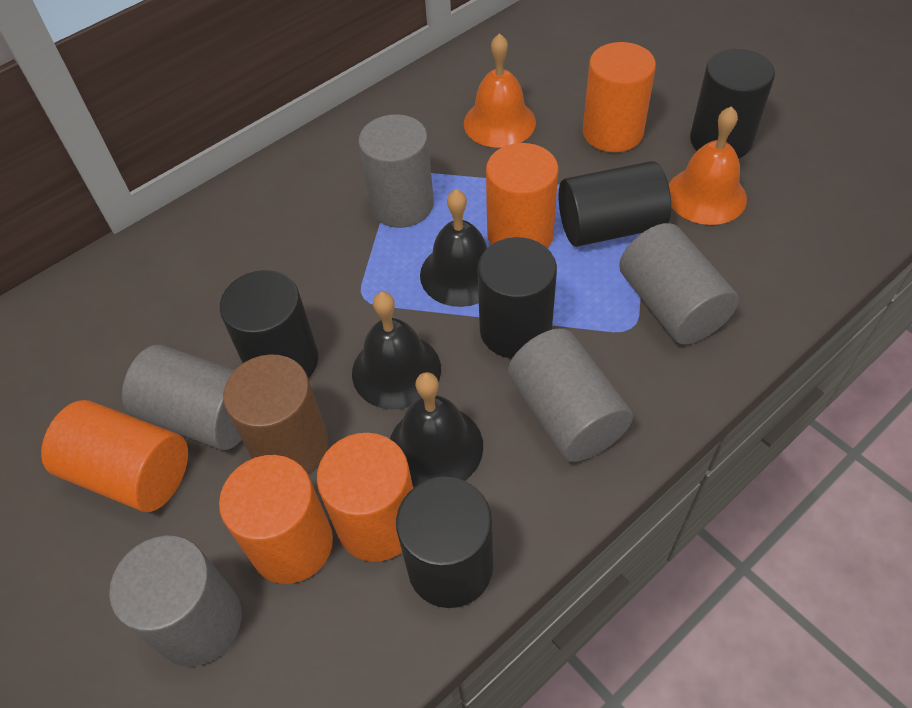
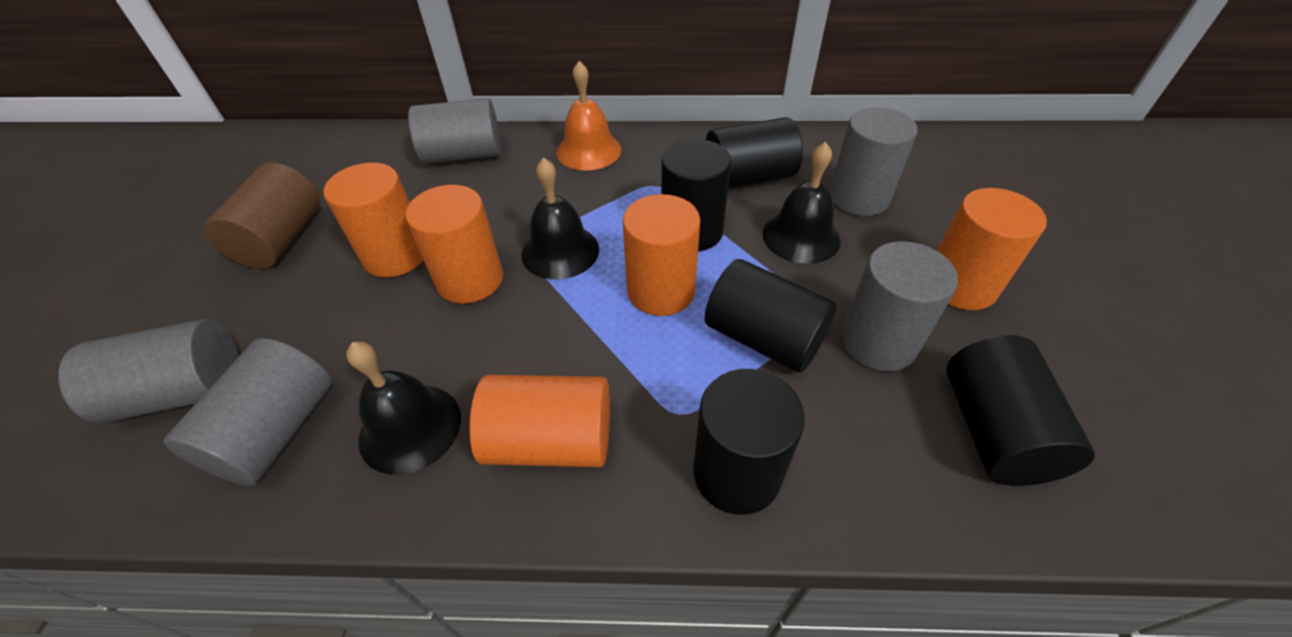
orange bell: 2 -> 1

